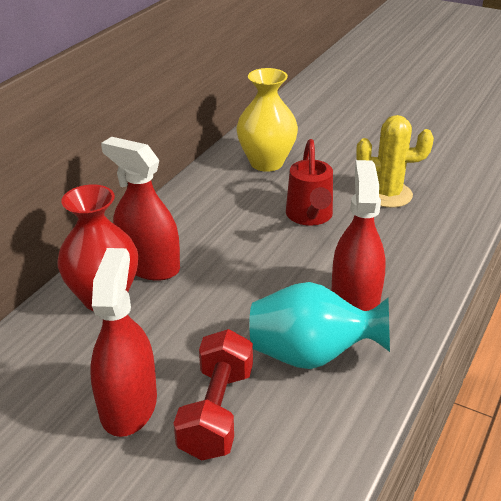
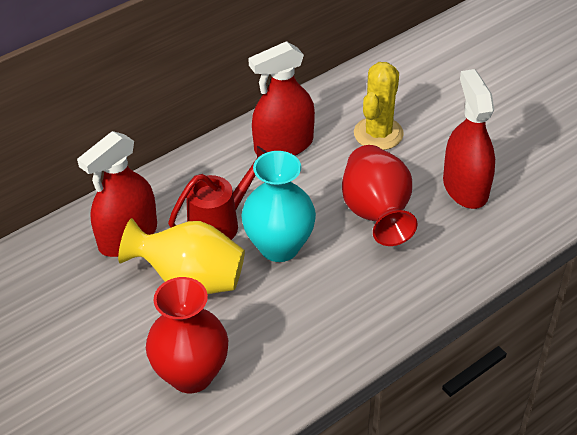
red dumbbell: 1 -> 0
red vase: 1 -> 2

